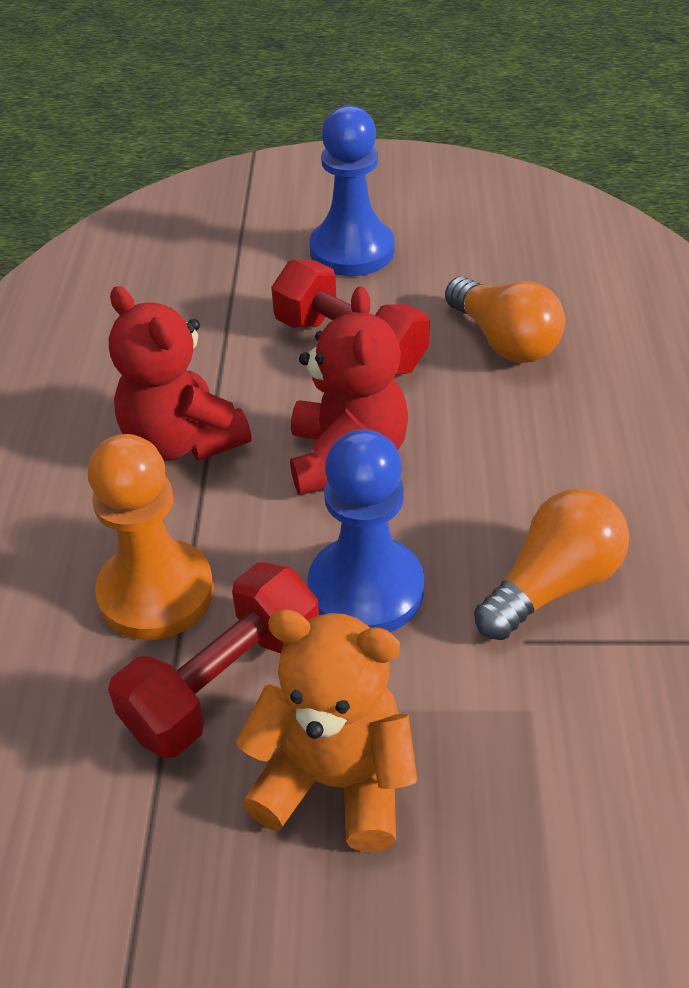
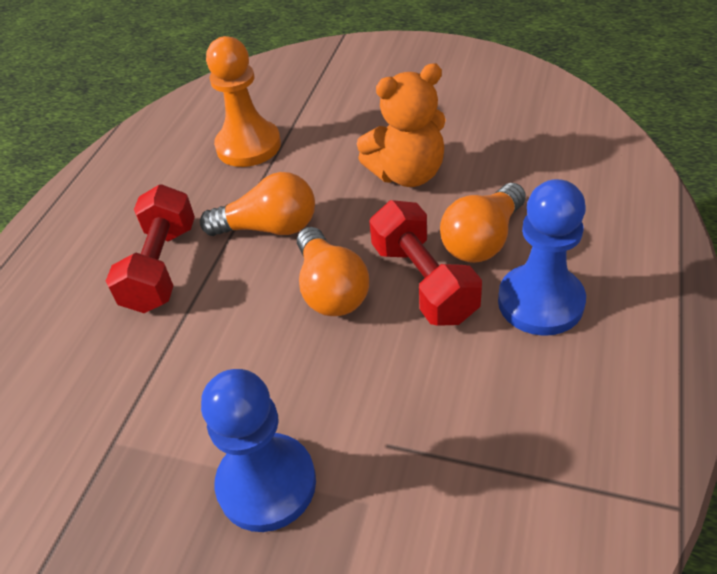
orange light bulb: 2 -> 3
red teddy bear: 2 -> 0

